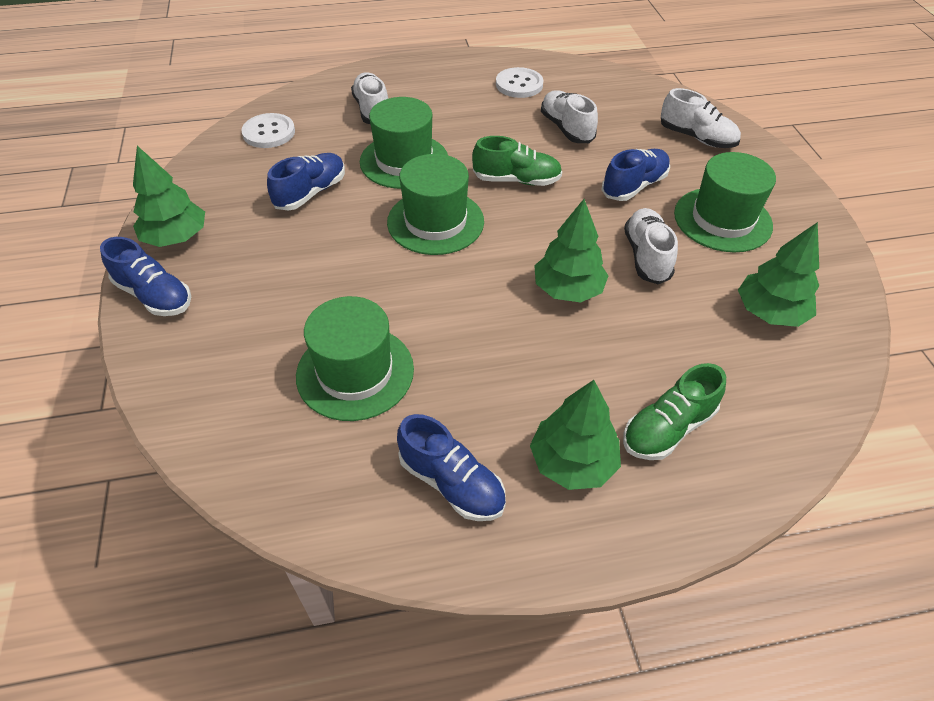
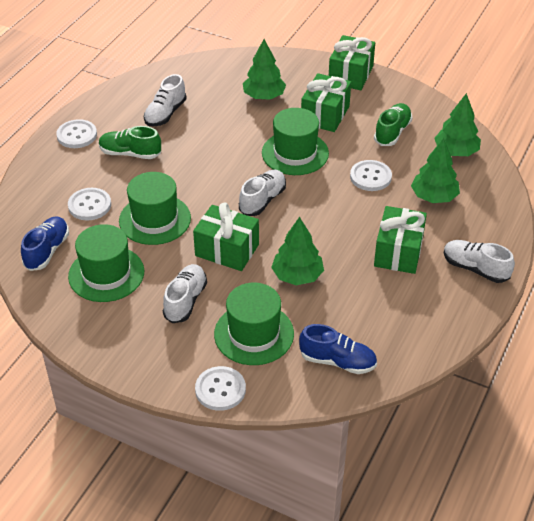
blue shoe: 4 -> 2
green gift: 0 -> 4
white button: 2 -> 4

